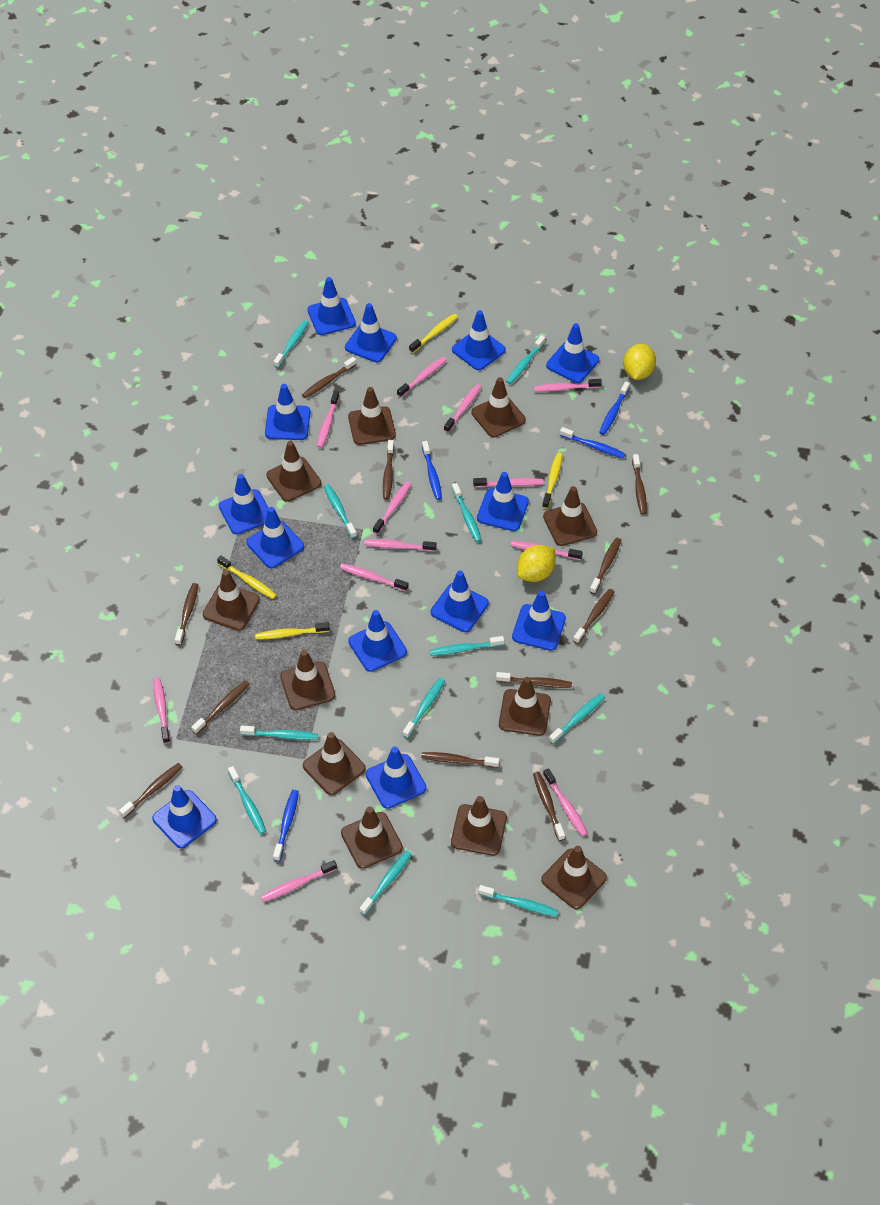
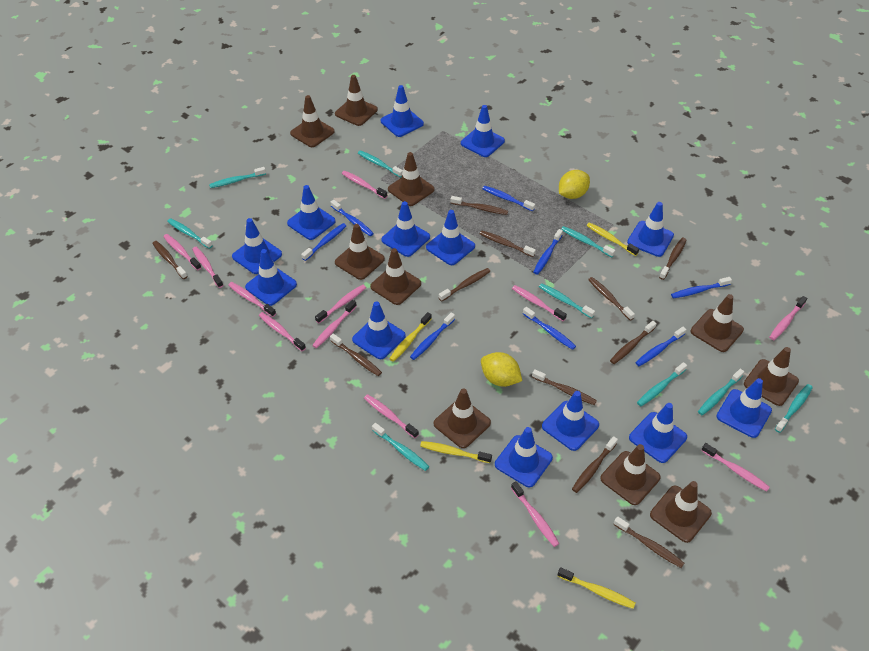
blue toothbrush: 4 -> 8
brown traffic cone: 11 -> 10
turquoise toothbrush: 11 -> 9

